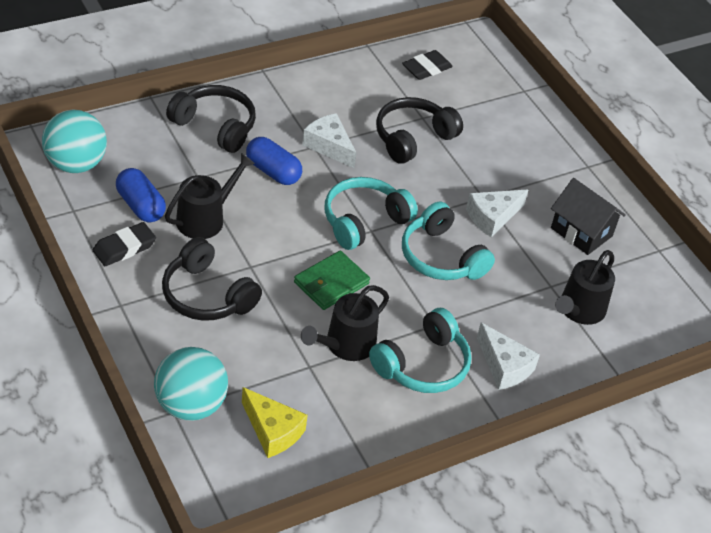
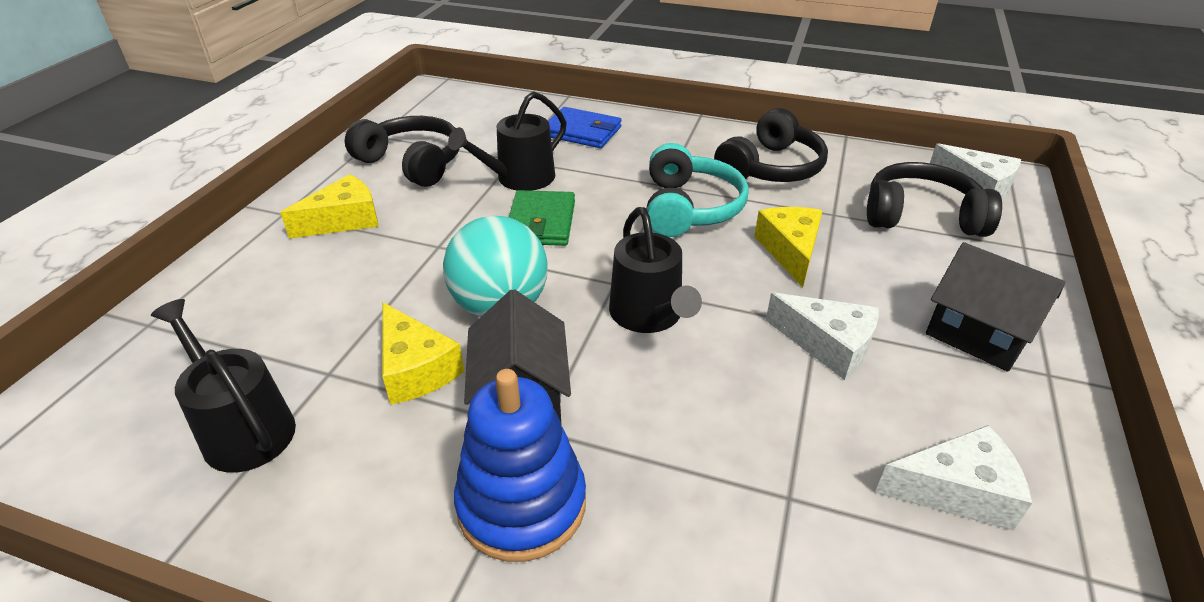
black eraser: 2 -> 0
black house: 1 -> 2
blue capsule: 2 -> 0
blue stacking toy: 0 -> 1
blue wallet: 0 -> 1
turquoise ball: 2 -> 1
turquoise headphones: 3 -> 1
yellow cheese: 1 -> 3

